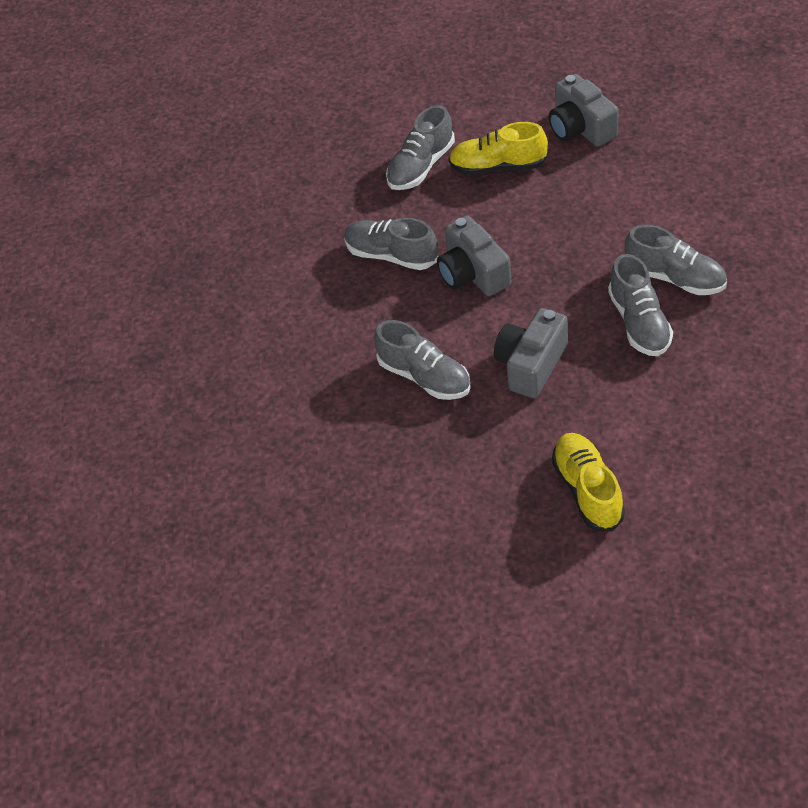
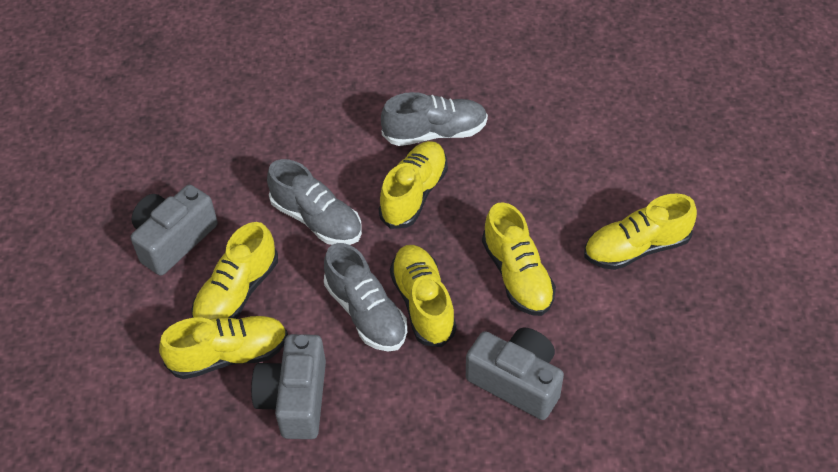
grey shoe: 5 -> 3
yellow shoe: 2 -> 6

